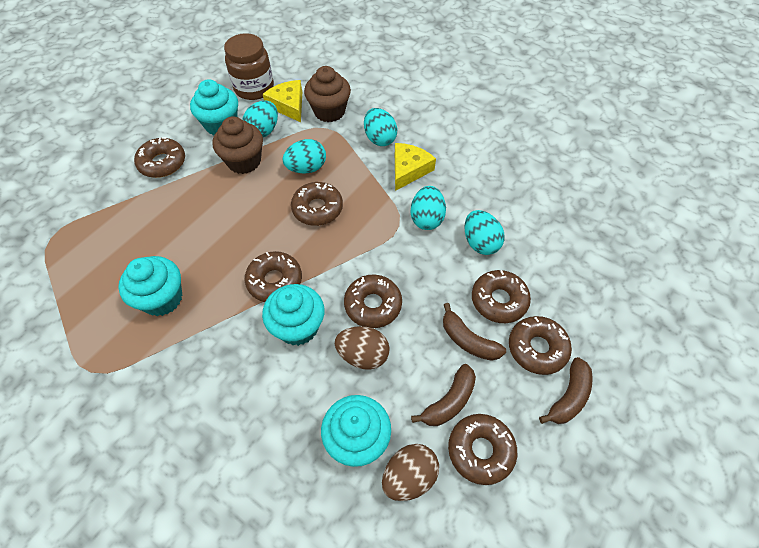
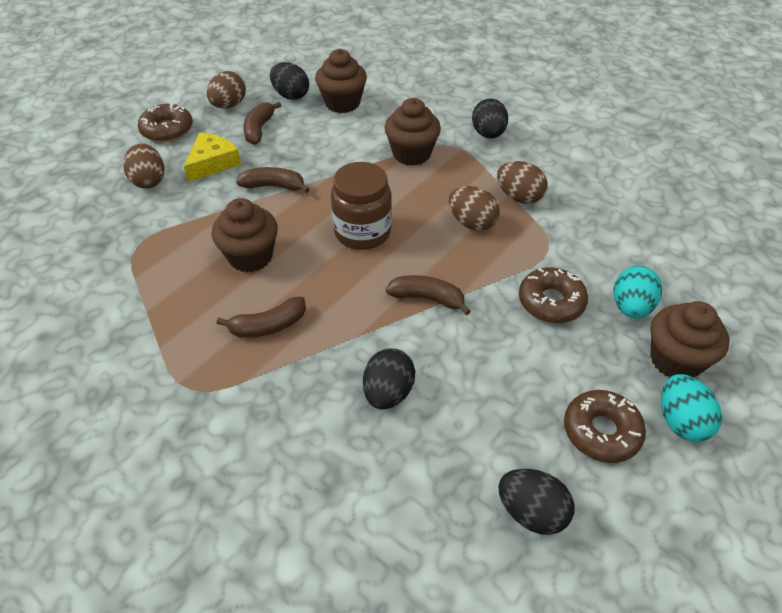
black egg: 0 -> 4
brown banana: 3 -> 4
brown cupcake: 2 -> 4
brown donut: 7 -> 3
brown egg: 2 -> 4
turquoise cupcake: 4 -> 0
turquoise egg: 5 -> 2
yellow cheese: 2 -> 1

